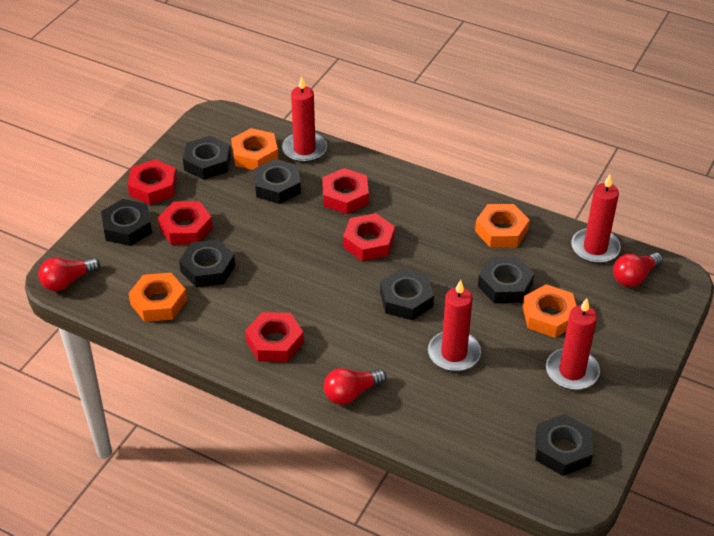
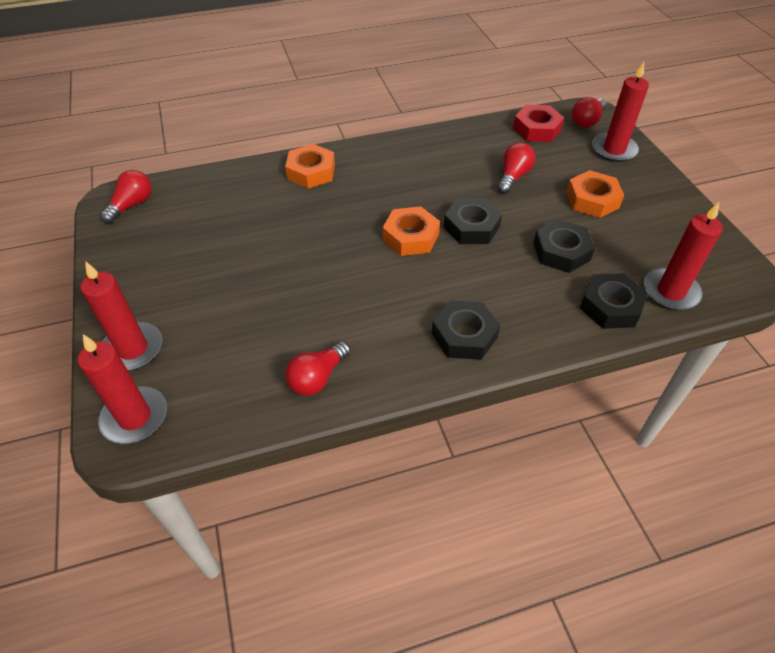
black nut: 7 -> 4
orange nut: 4 -> 3
red light bulb: 3 -> 4
red nut: 5 -> 1

